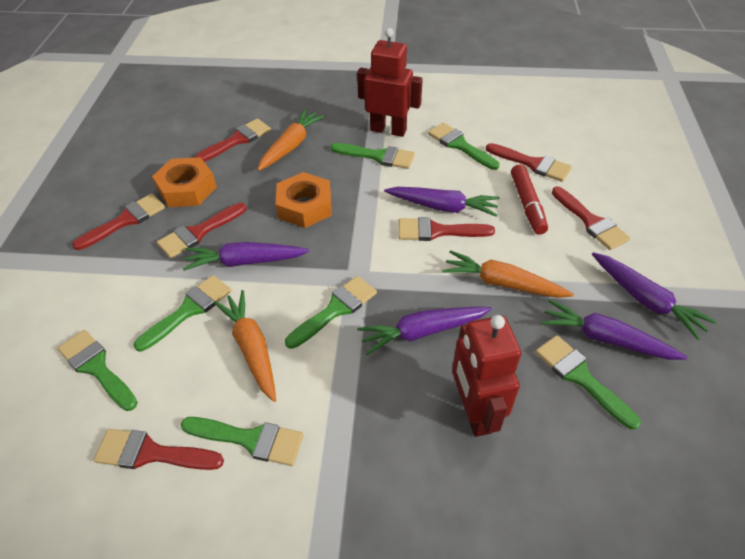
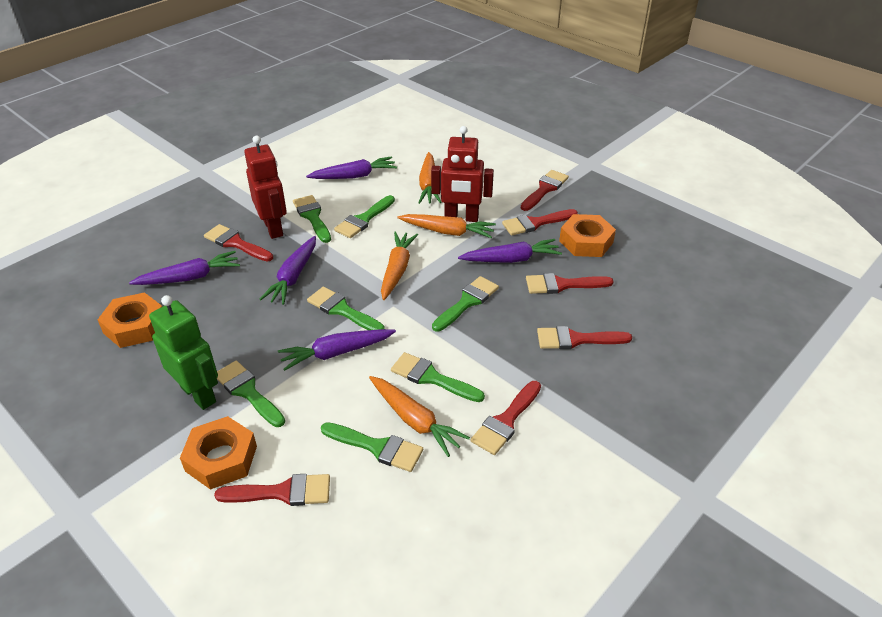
green robot: 0 -> 1
orange carrot: 3 -> 4
orange nut: 2 -> 3
red marker: 1 -> 0

